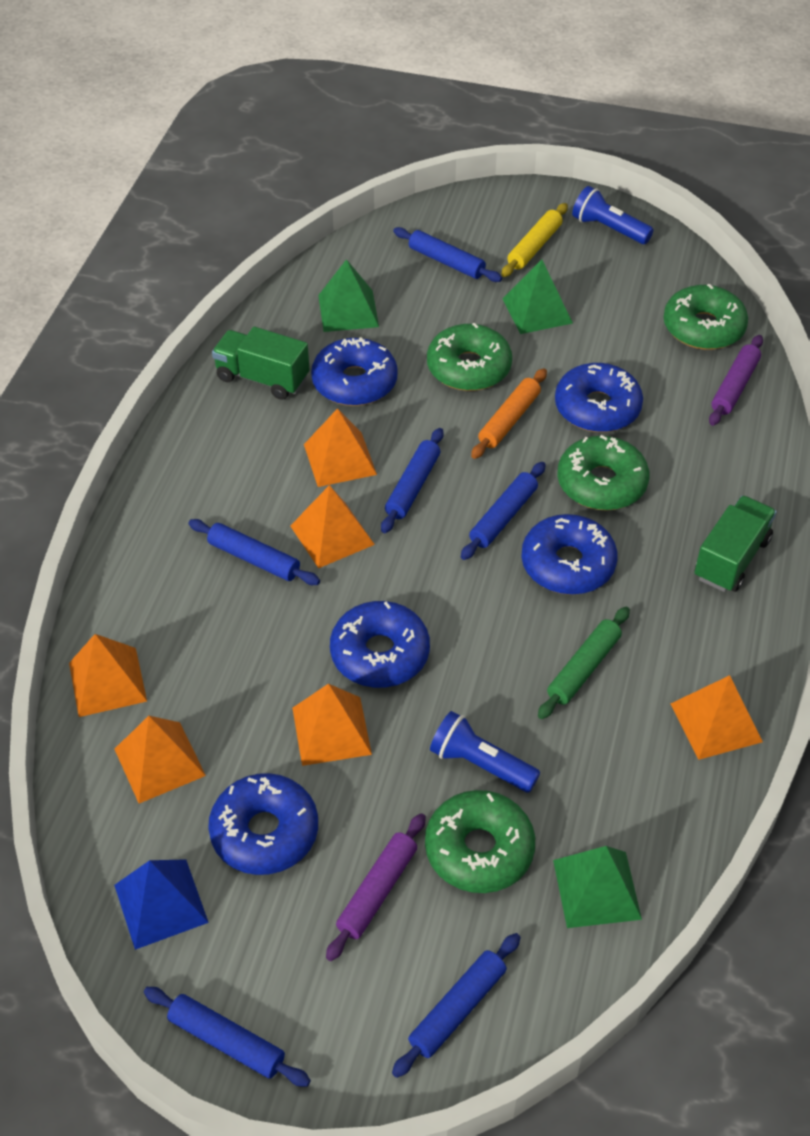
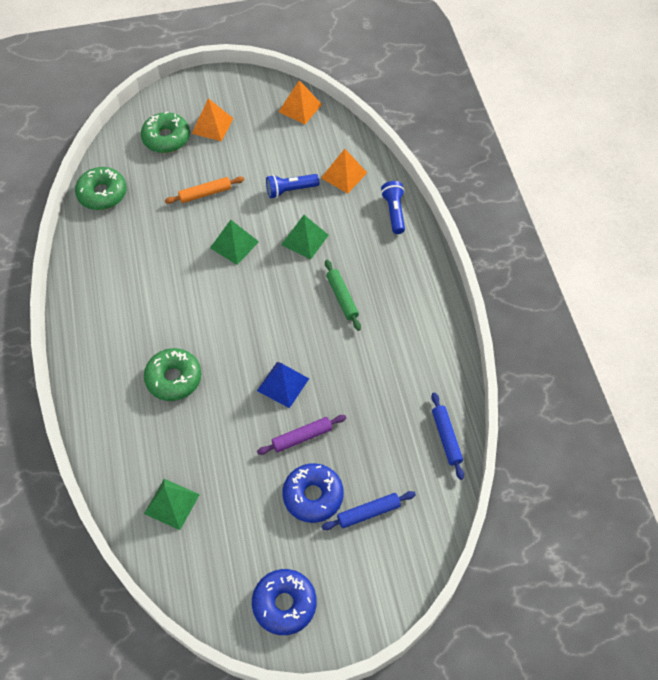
blue donut: 5 -> 2
blue rolling pin: 6 -> 2
green donut: 4 -> 3
green truck: 2 -> 0
orange pyramid: 6 -> 3
purple rolling pin: 2 -> 1
yellow rolling pin: 1 -> 0

